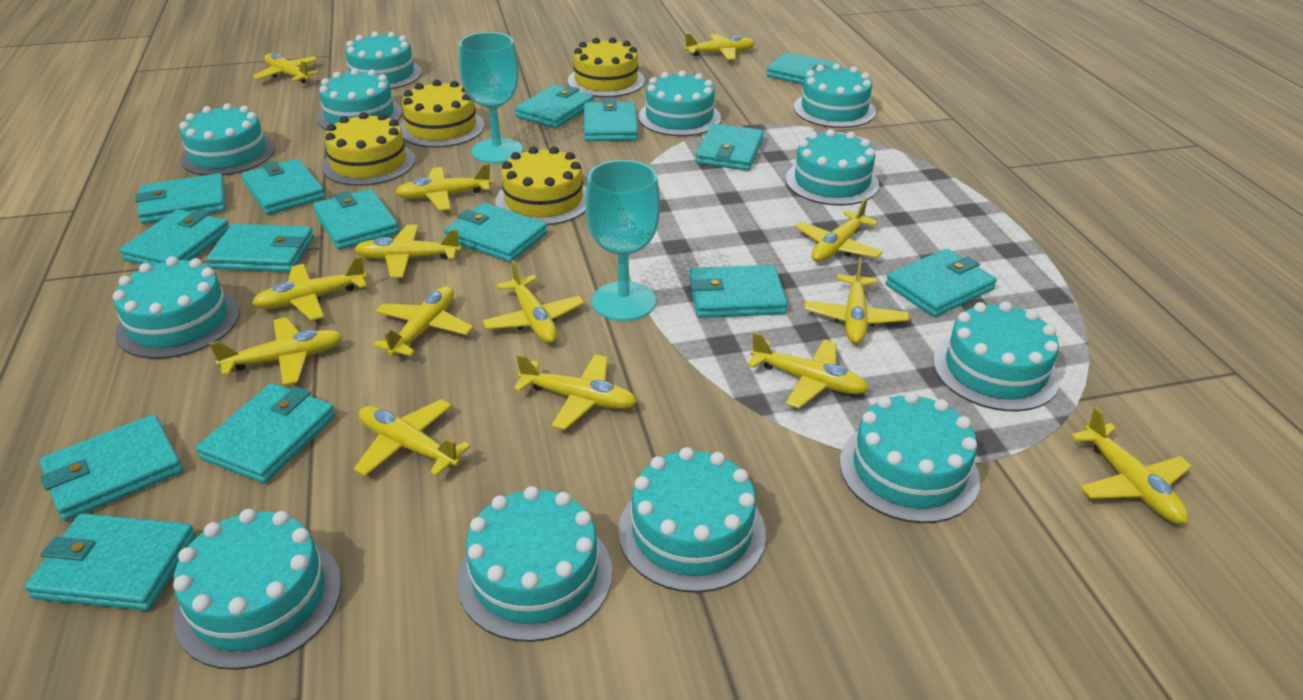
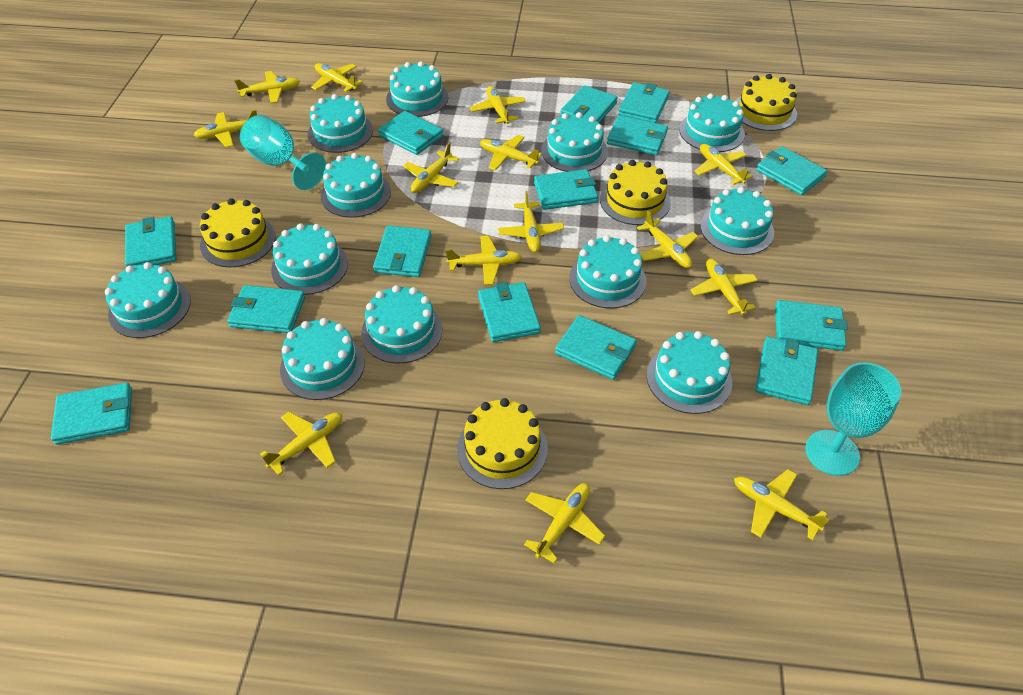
turquoise wallet: 15 -> 14

